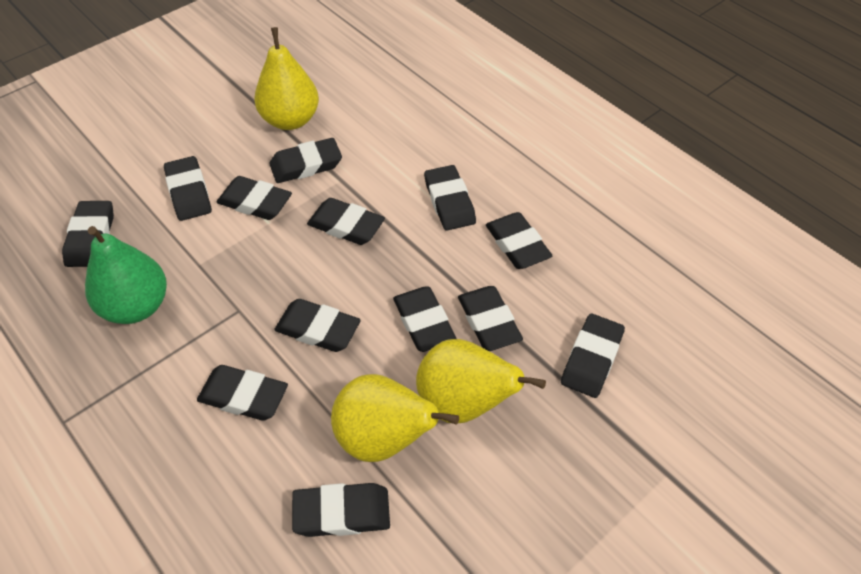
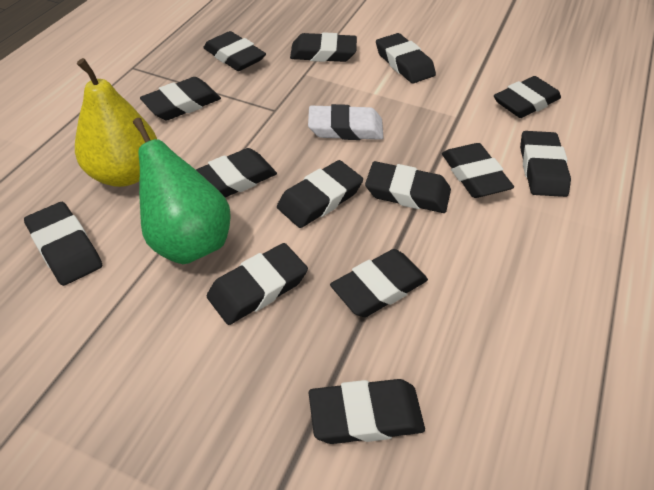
black eraser: 13 -> 14
white eraser: 0 -> 1
yellow pear: 3 -> 1

